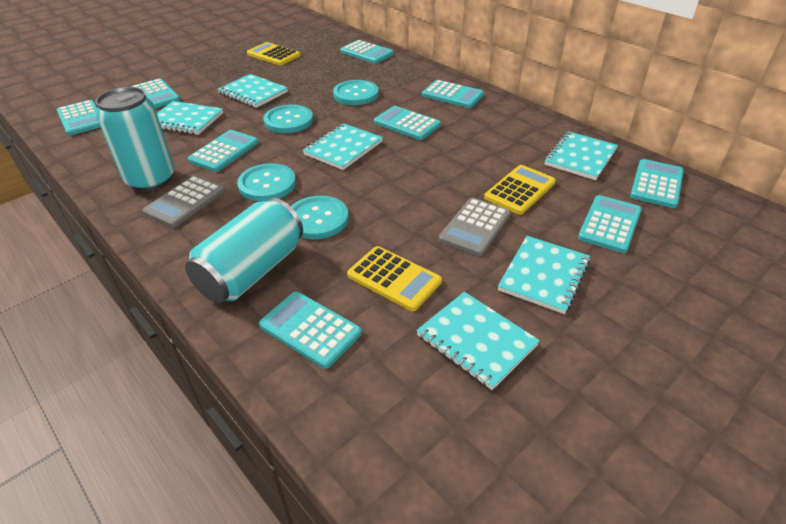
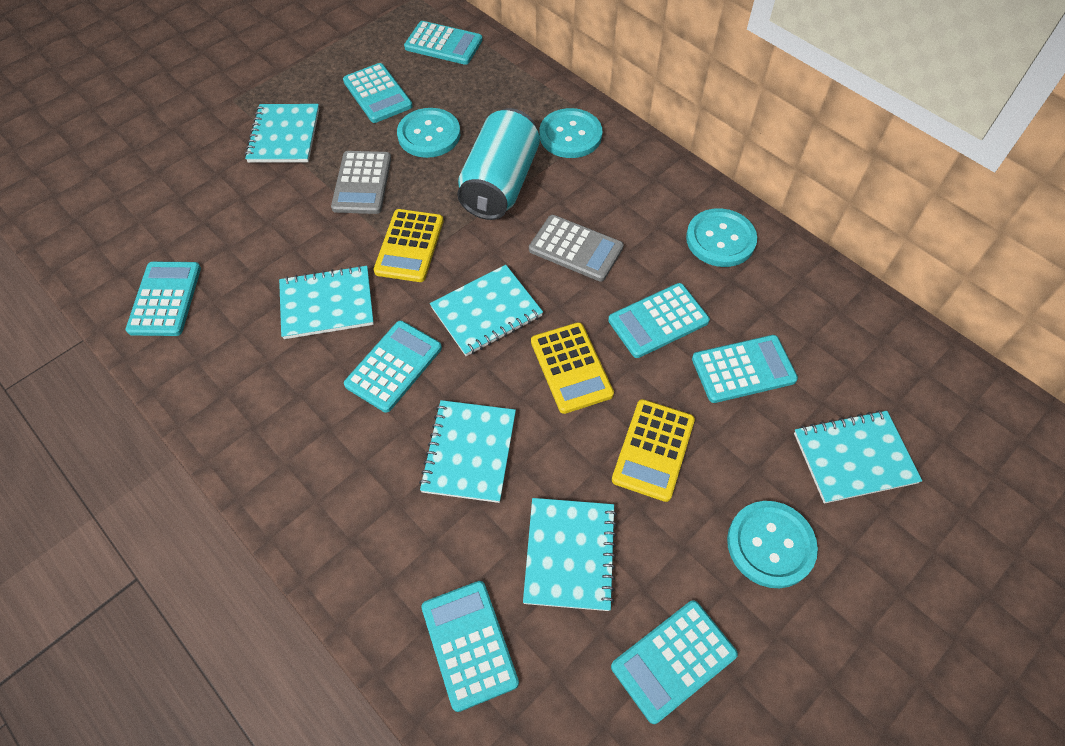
turquoise calculator: 9 -> 8
turquoise can: 2 -> 1

